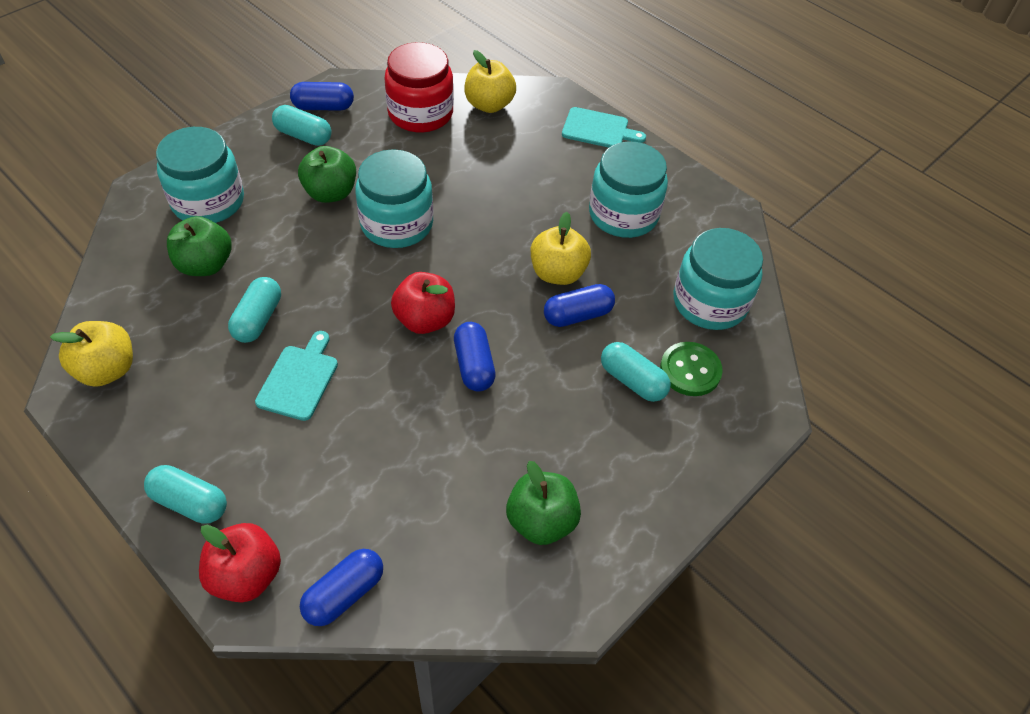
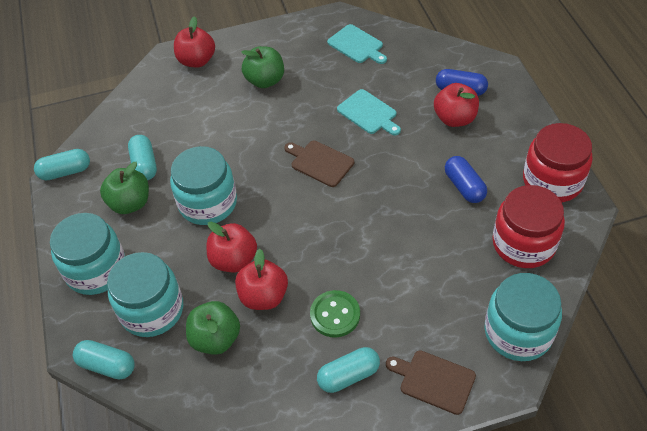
blue capsule: 4 -> 2
brown cutting board: 0 -> 2
red apple: 2 -> 4
red jar: 1 -> 2
yellow apple: 3 -> 0

